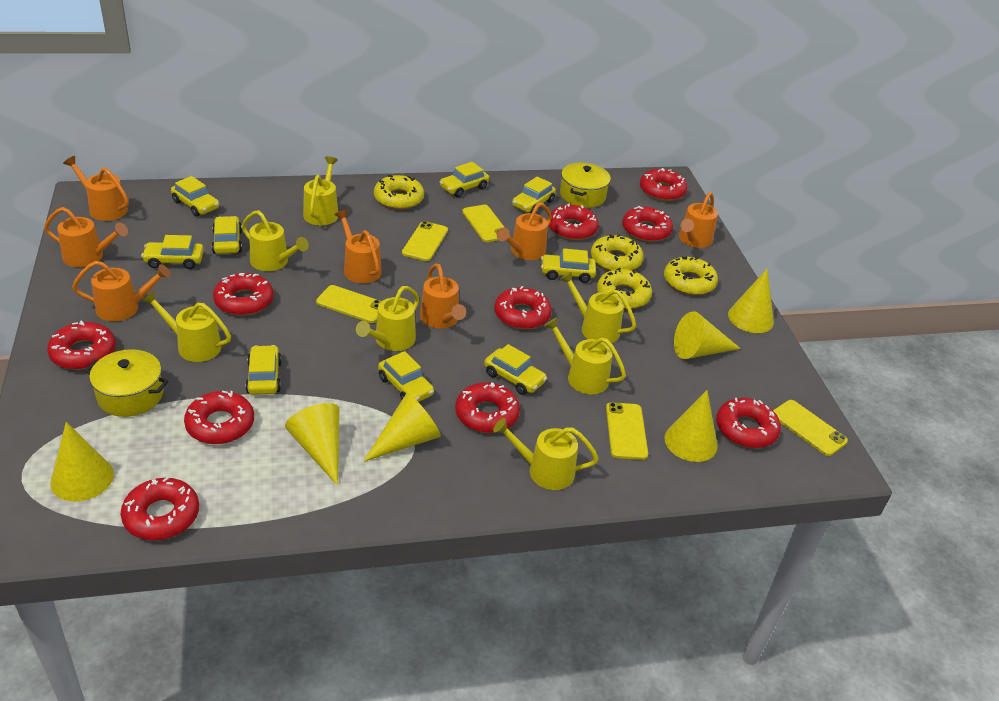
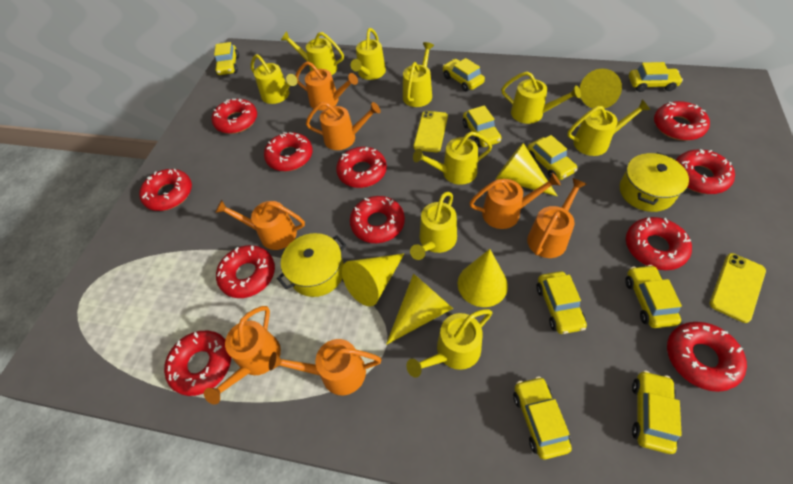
red donut: 10 -> 11
yellow cone: 6 -> 5
yellow donut: 4 -> 0
yellow phone: 5 -> 2
yellow watering can: 7 -> 9

